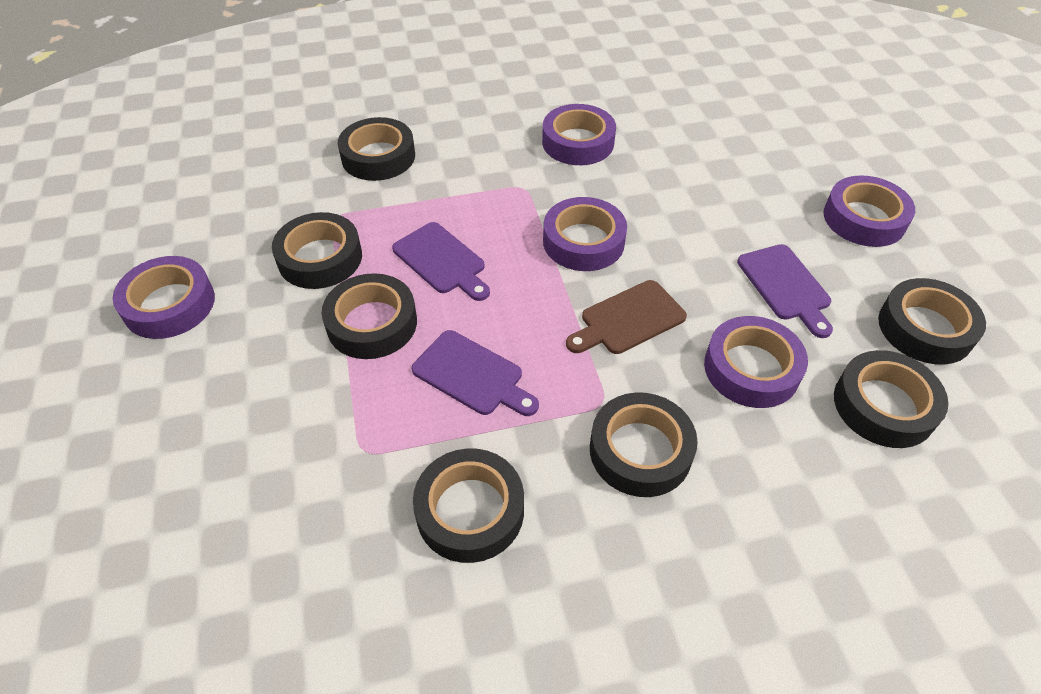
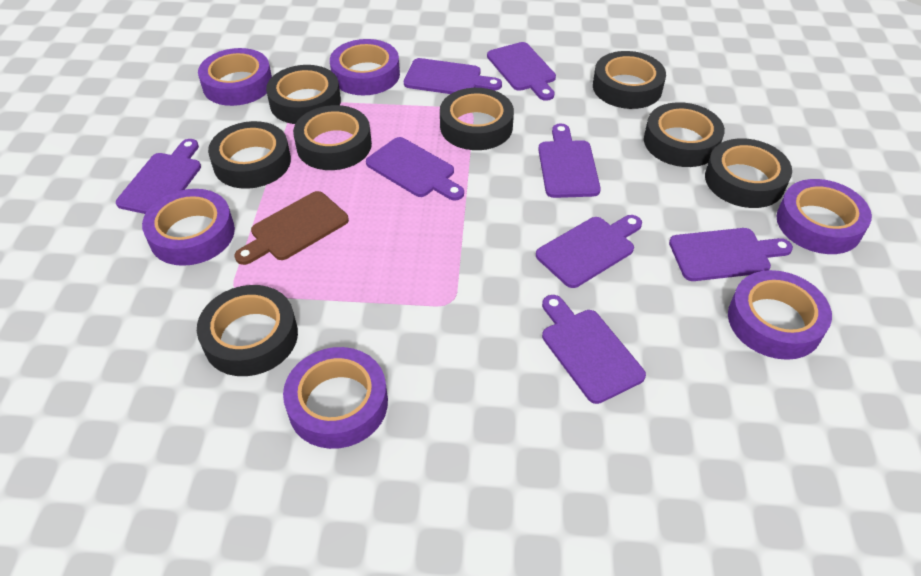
black tape: 7 -> 8
purple cutting board: 3 -> 8
purple tape: 5 -> 6

